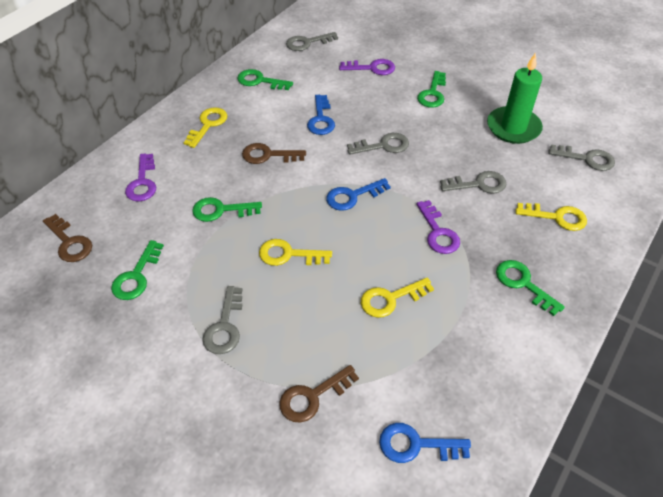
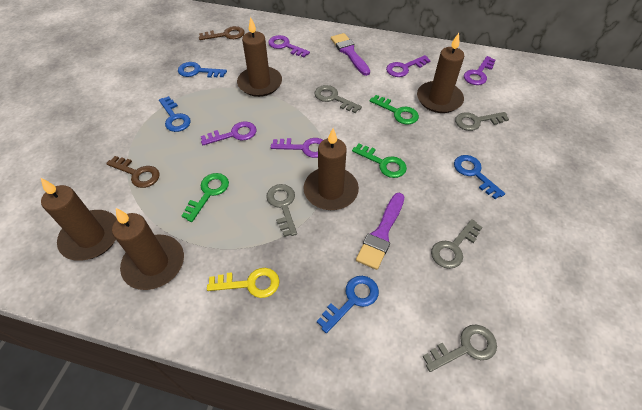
blue key: 3 -> 4
brown candle: 0 -> 5
brown key: 3 -> 2
green candle: 1 -> 0
green key: 5 -> 3
purple brush: 0 -> 2
purple key: 3 -> 5
yellow key: 4 -> 1

